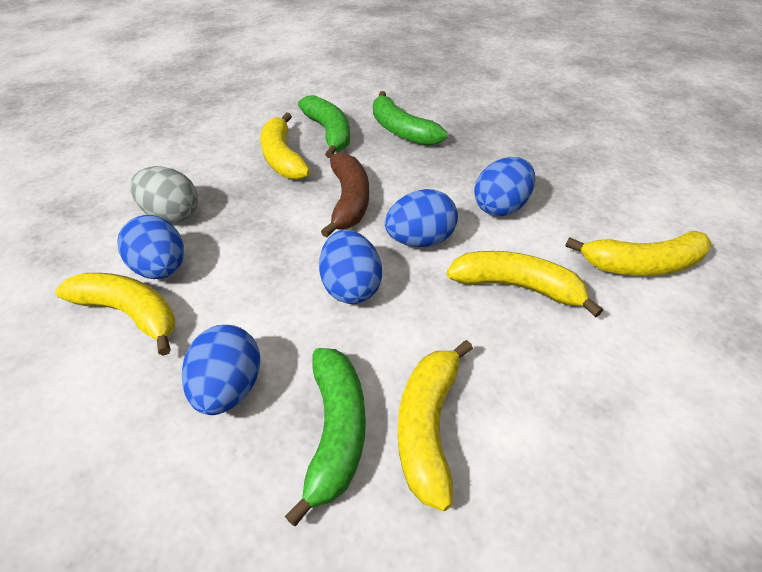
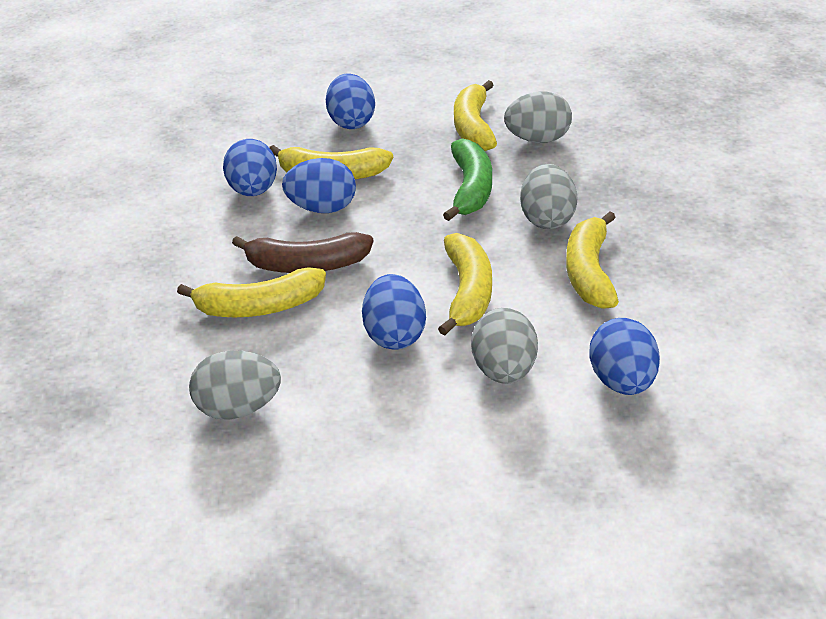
green banana: 3 -> 1
grey egg: 1 -> 4

